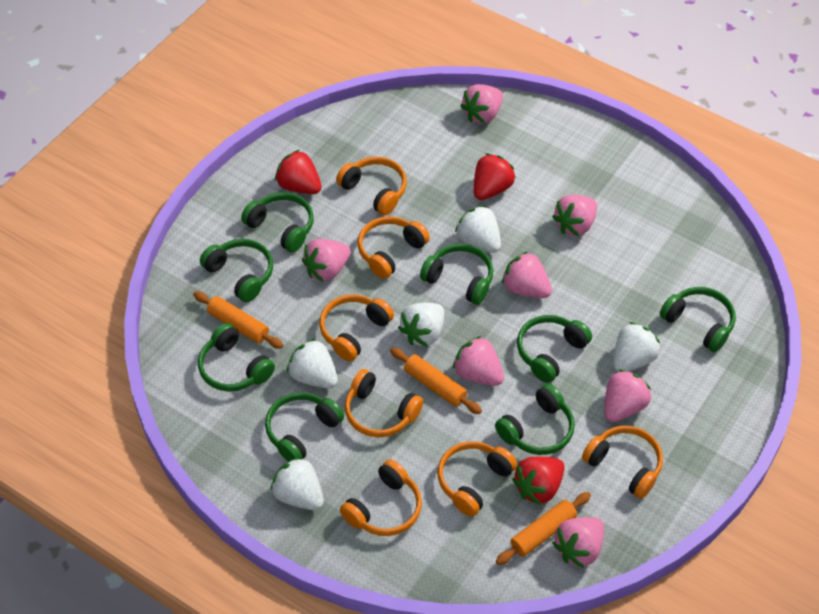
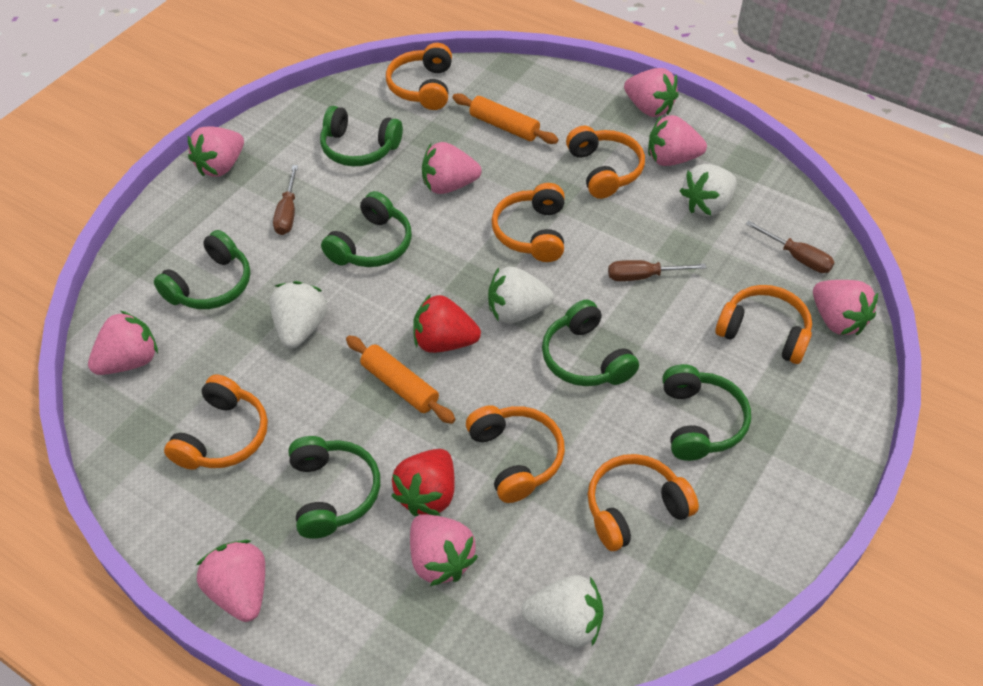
brown screwdriver: 0 -> 3
green headphones: 8 -> 6
orange rolling pin: 3 -> 2
pink strawberry: 7 -> 8
red strawberry: 3 -> 2
white strawberry: 5 -> 4

